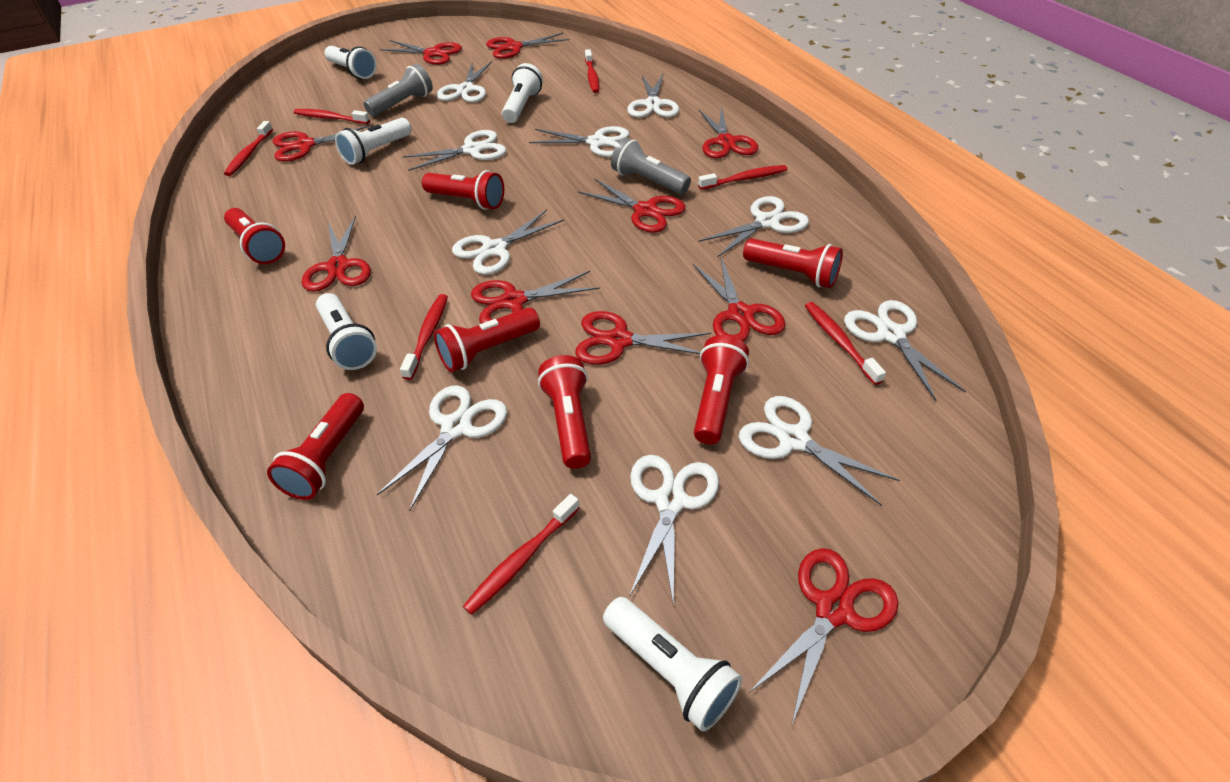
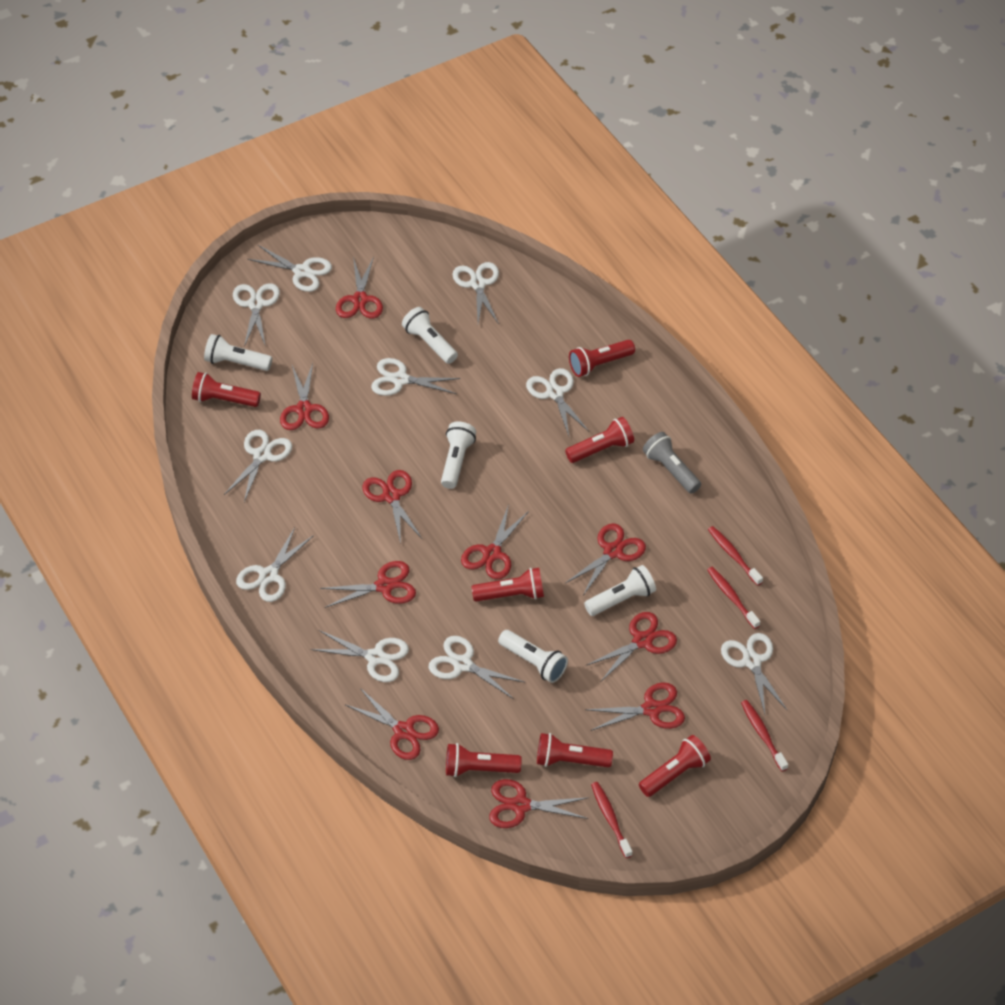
grey flashlight: 2 -> 1
red toothbrush: 7 -> 4

